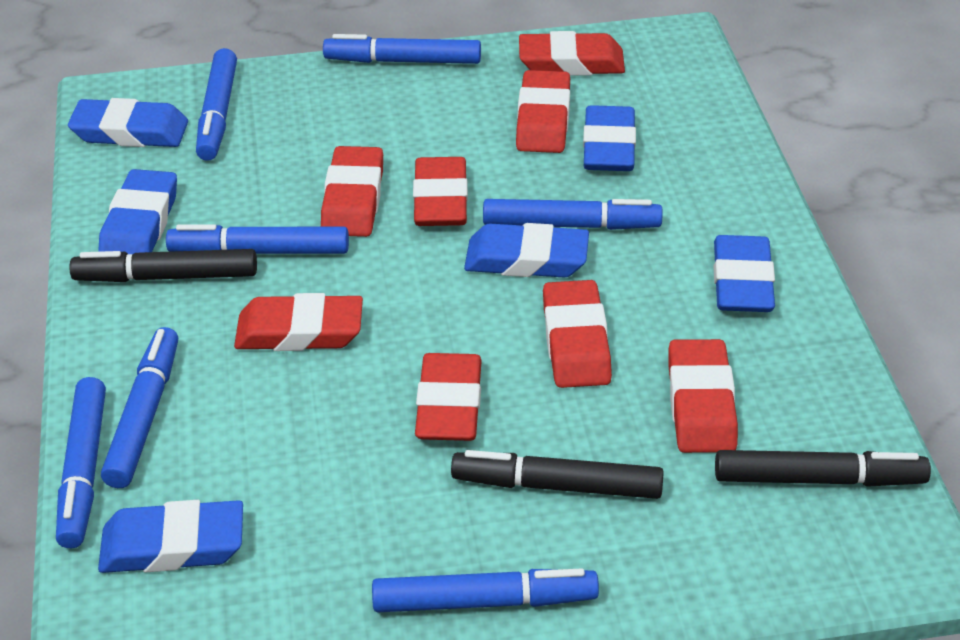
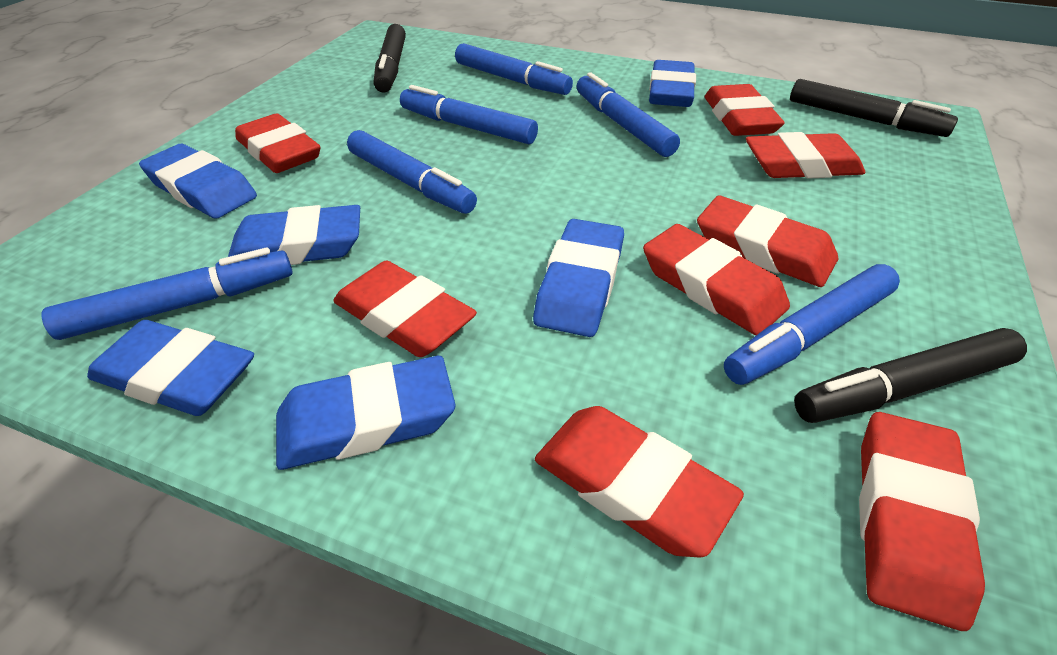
blue marker: 7 -> 6

